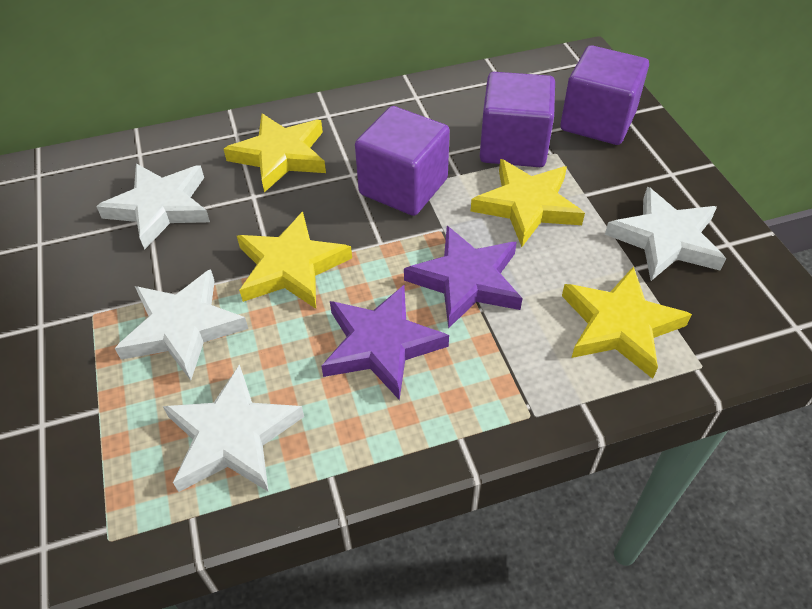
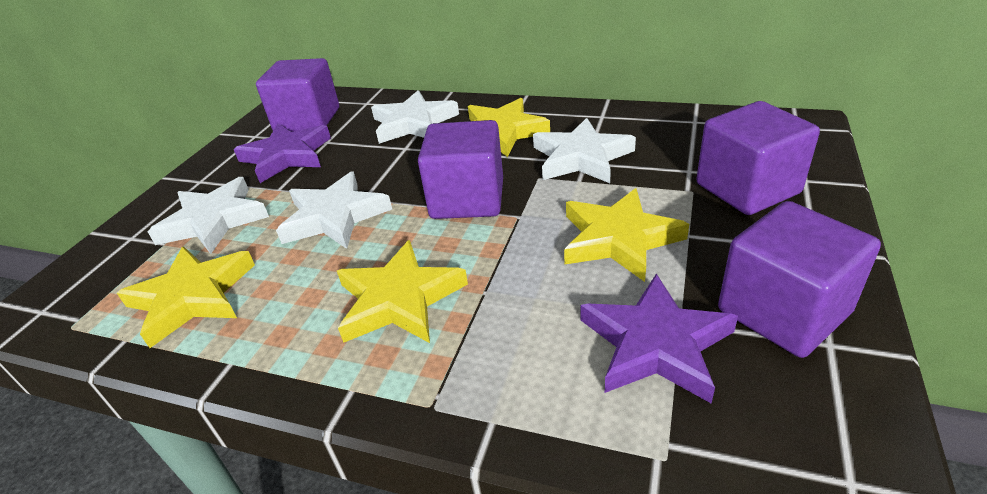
purple cube: 3 -> 4

